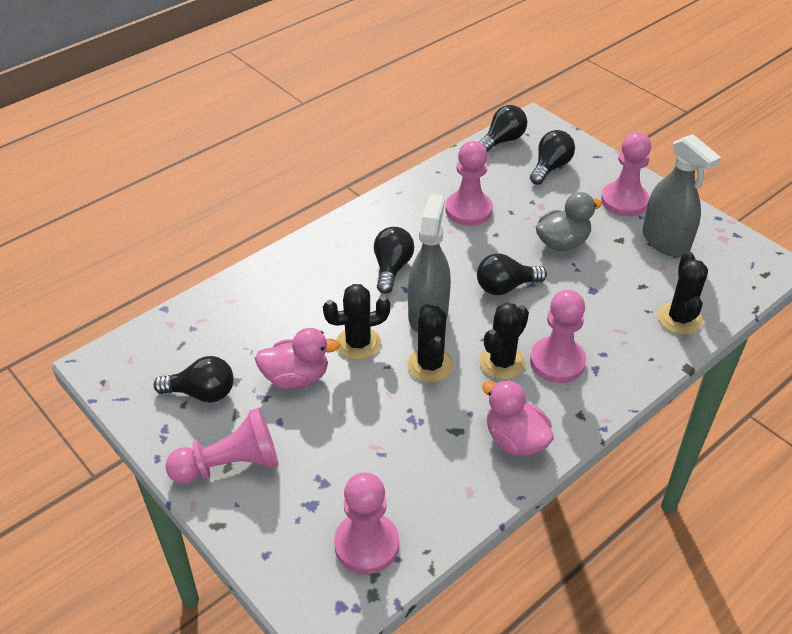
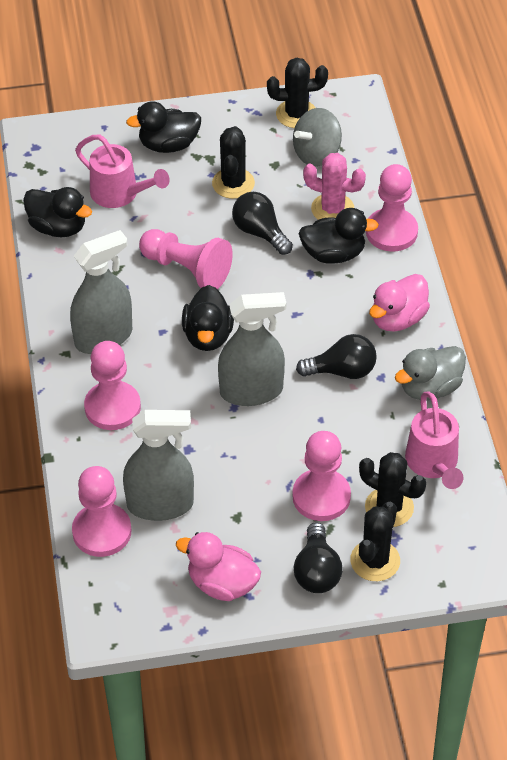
black duck: 0 -> 4
black light bulb: 5 -> 3
grey spinning top: 0 -> 1
grey spray bottle: 2 -> 3
pink cactus: 0 -> 1
pink watering can: 0 -> 2

